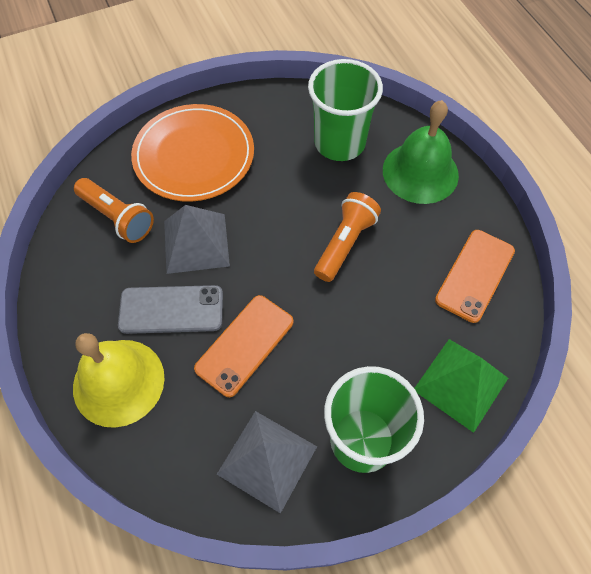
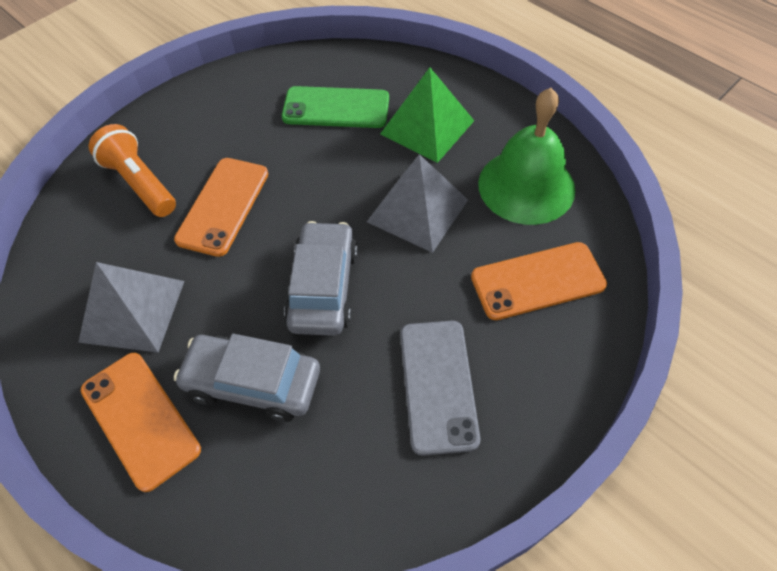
green cup: 2 -> 0
green phone: 0 -> 1
grey car: 0 -> 2
orange flashlight: 2 -> 1
orange phone: 2 -> 3
orange plate: 1 -> 0
yellow bell: 1 -> 0

